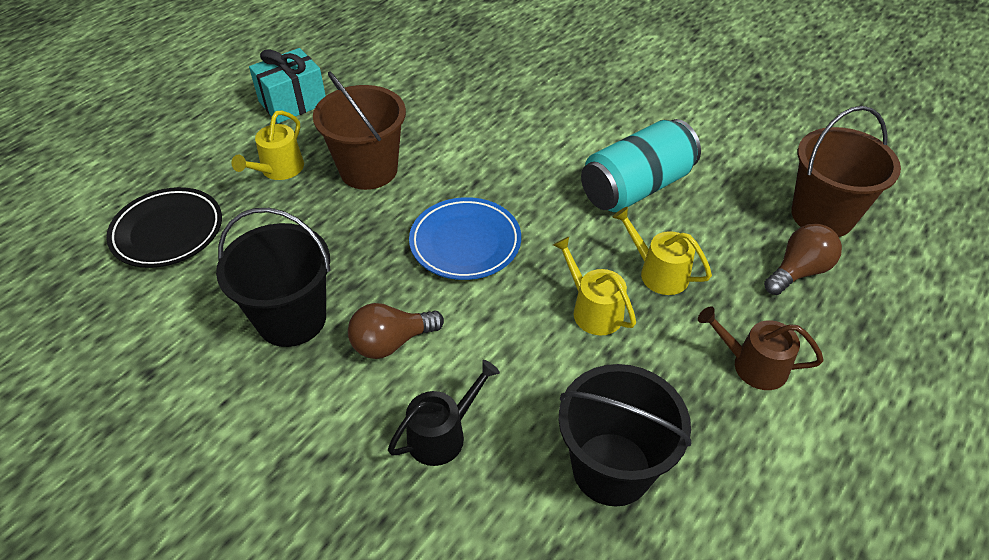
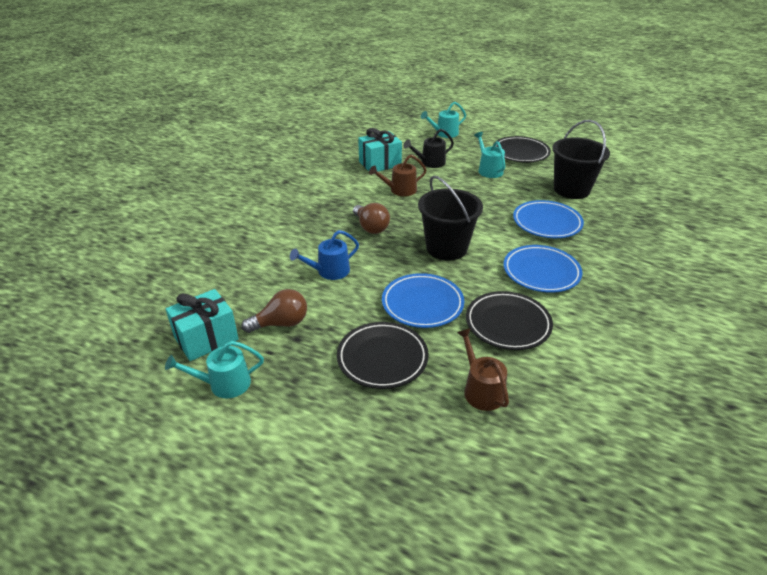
black plate: 1 -> 3
blue plate: 1 -> 3
blue watering can: 0 -> 1
brown bucket: 2 -> 0
brown watering can: 1 -> 2
turquoise can: 1 -> 0
turquoise gift: 1 -> 2
turquoise watering can: 0 -> 3
yellow watering can: 3 -> 0

